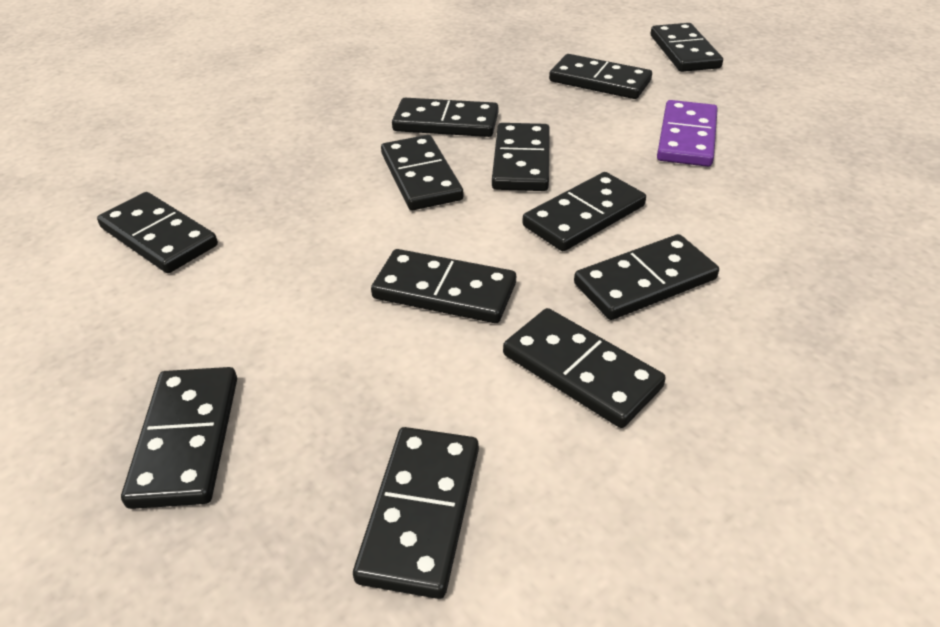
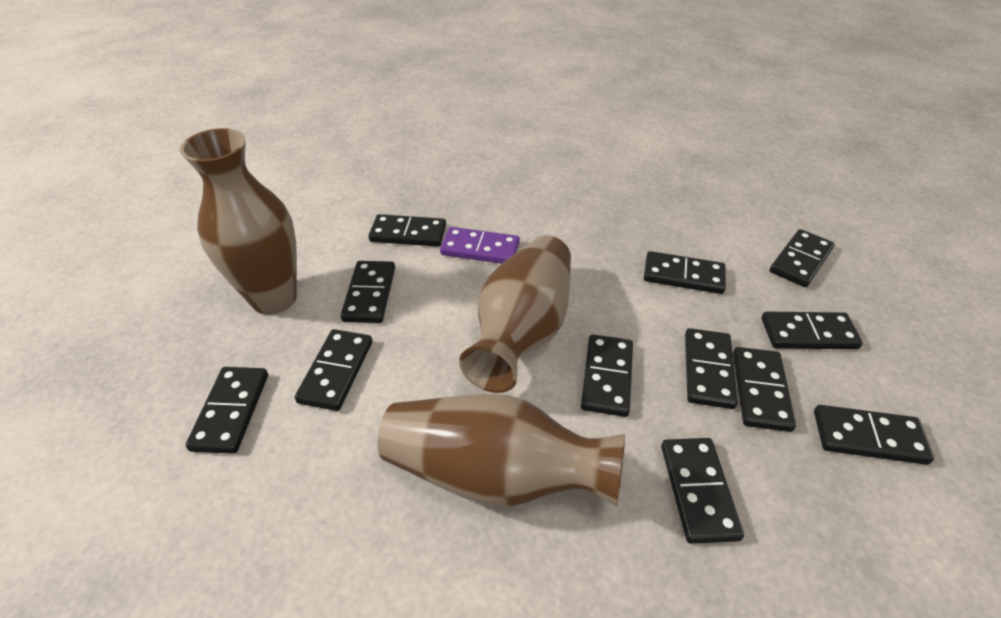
brown vase: 0 -> 3

